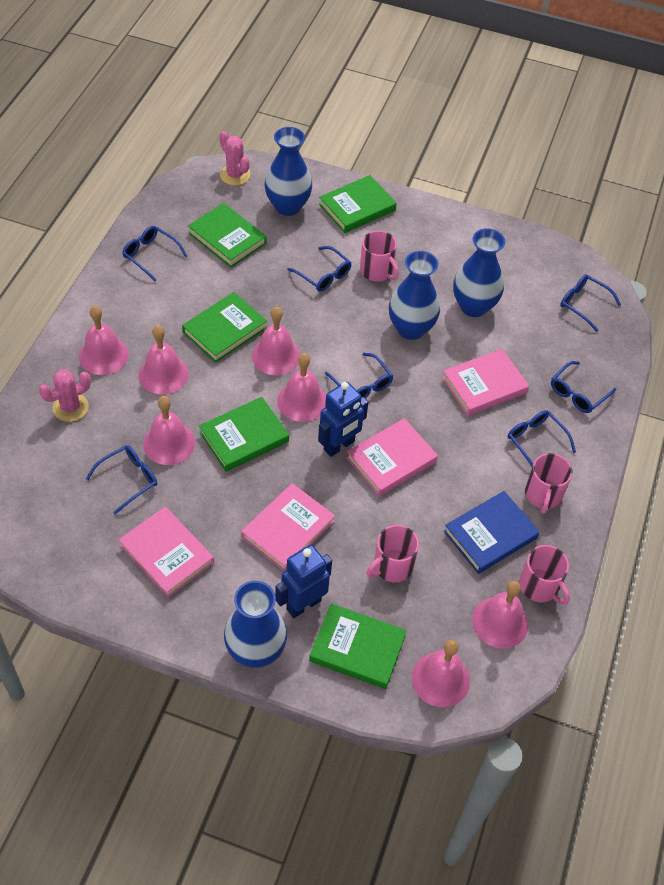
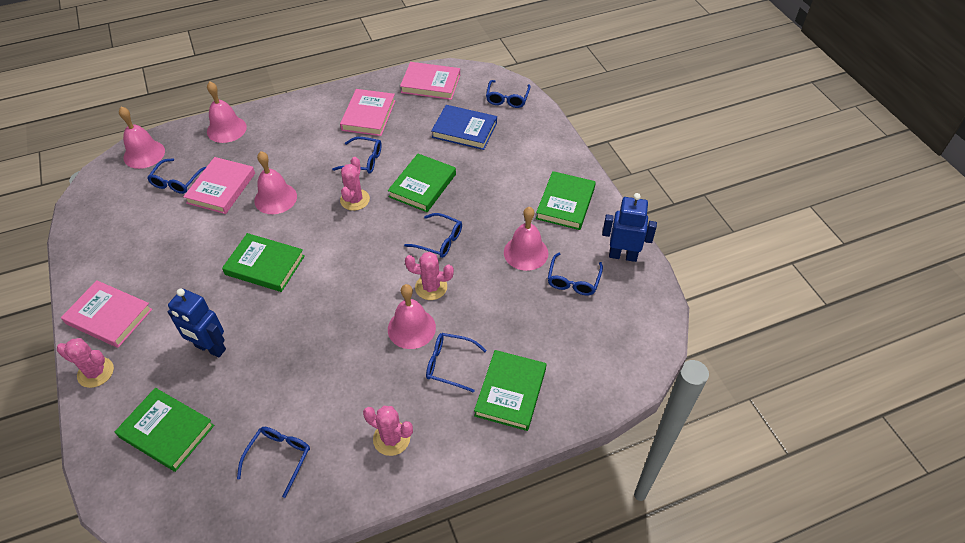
blue vase: 4 -> 0
pink bell: 7 -> 5
pink cactus: 2 -> 4
pink mug: 4 -> 0

